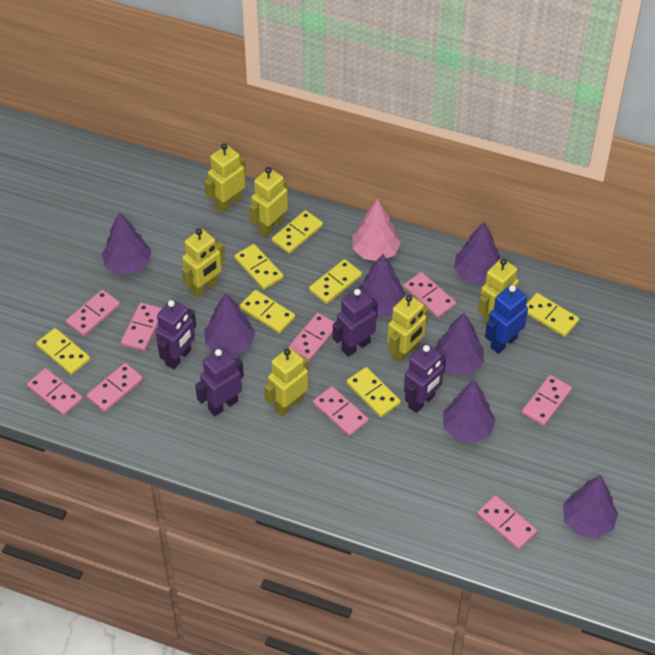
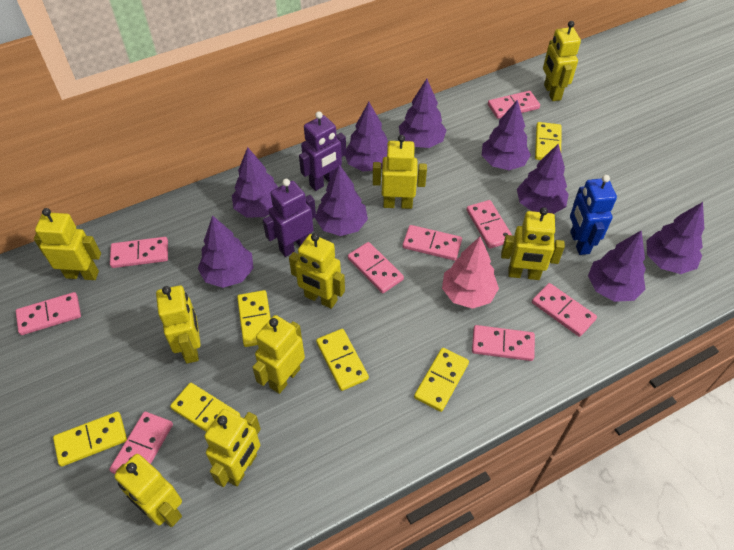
purple robot: 4 -> 2
purple tree: 7 -> 9
yellow domino: 7 -> 6
yellow robot: 6 -> 9

